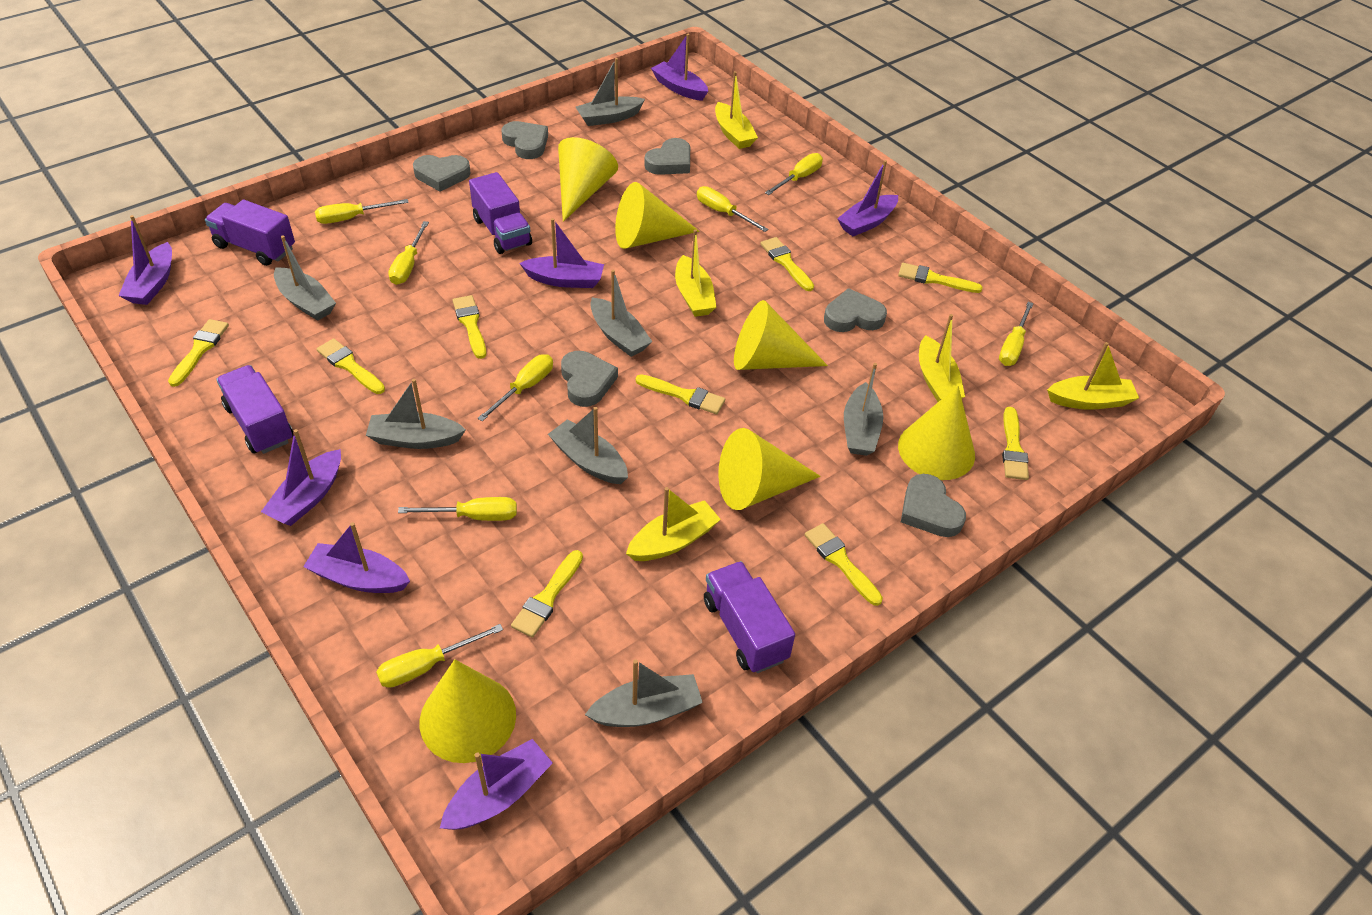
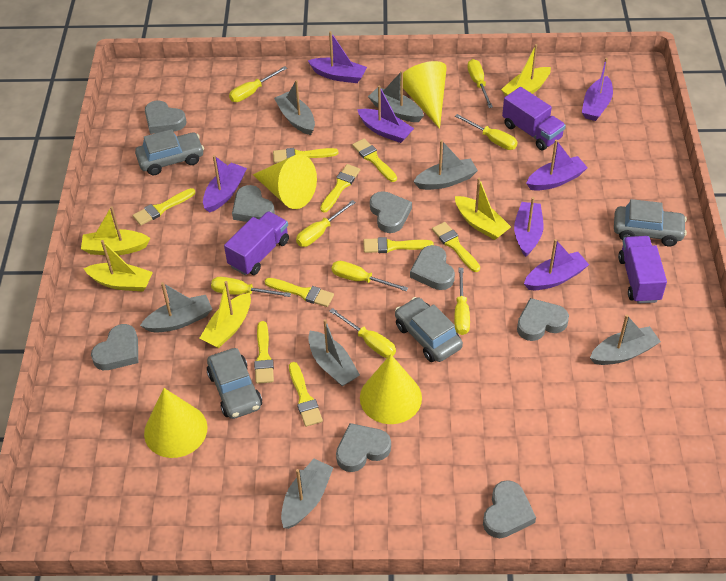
grey car: 0 -> 4
grey heart: 6 -> 8
purple truck: 4 -> 3
yellow cone: 6 -> 4

